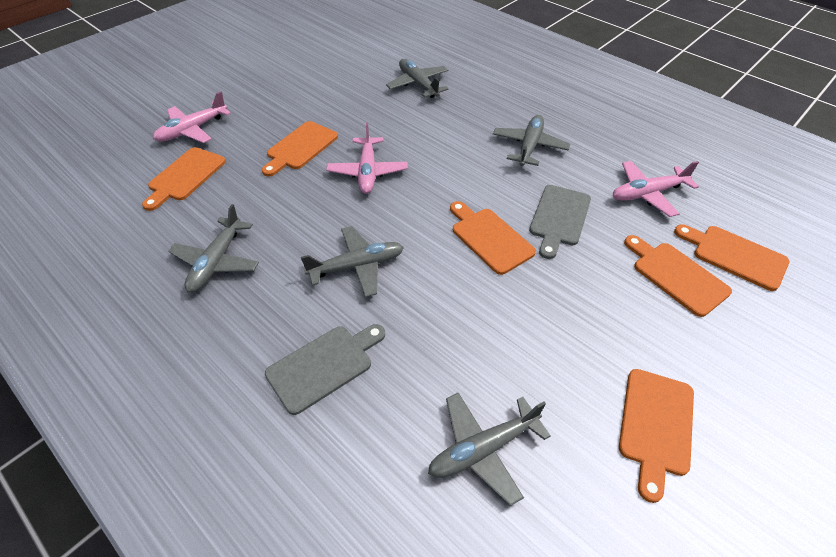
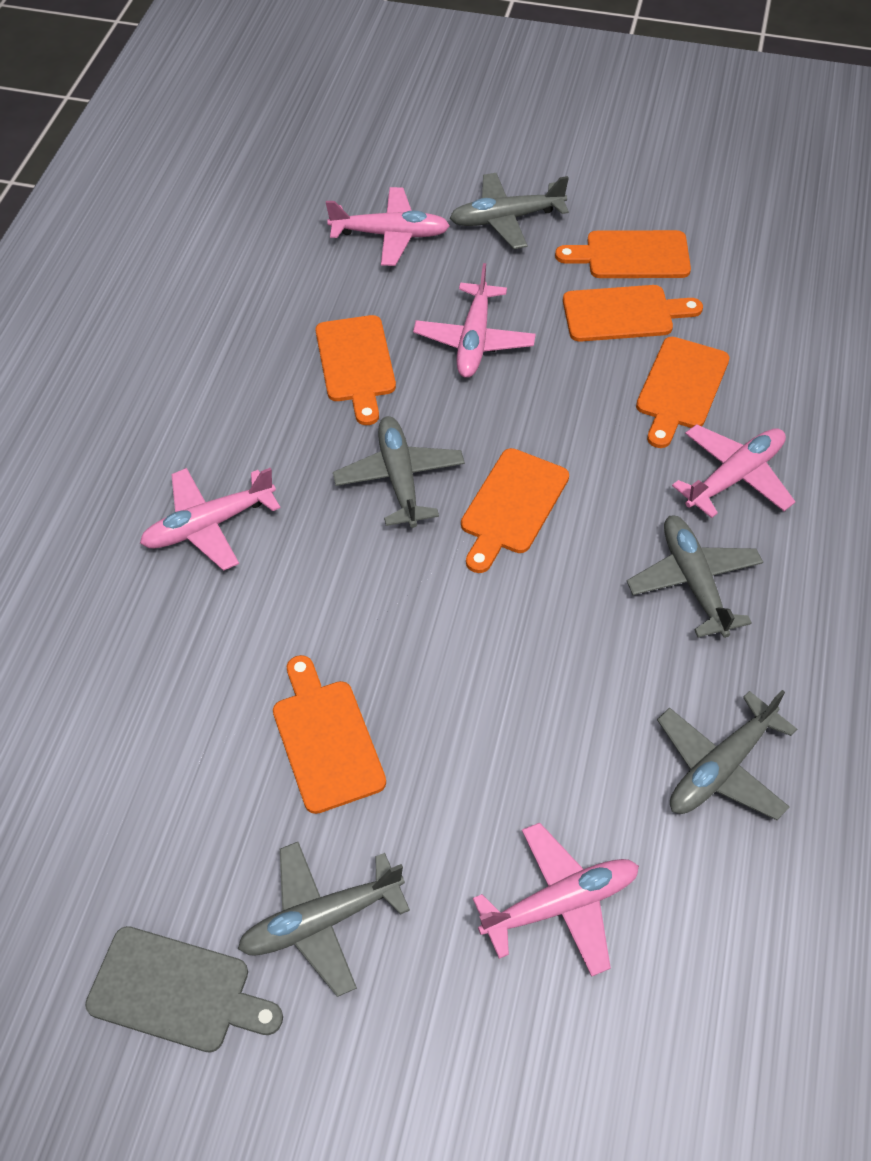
grey cutting board: 2 -> 1
pink plane: 3 -> 5

